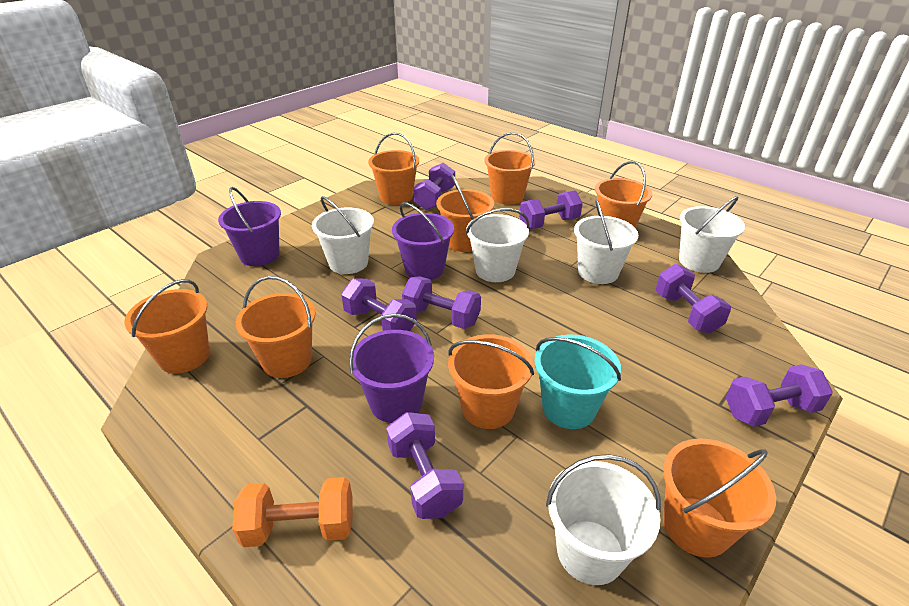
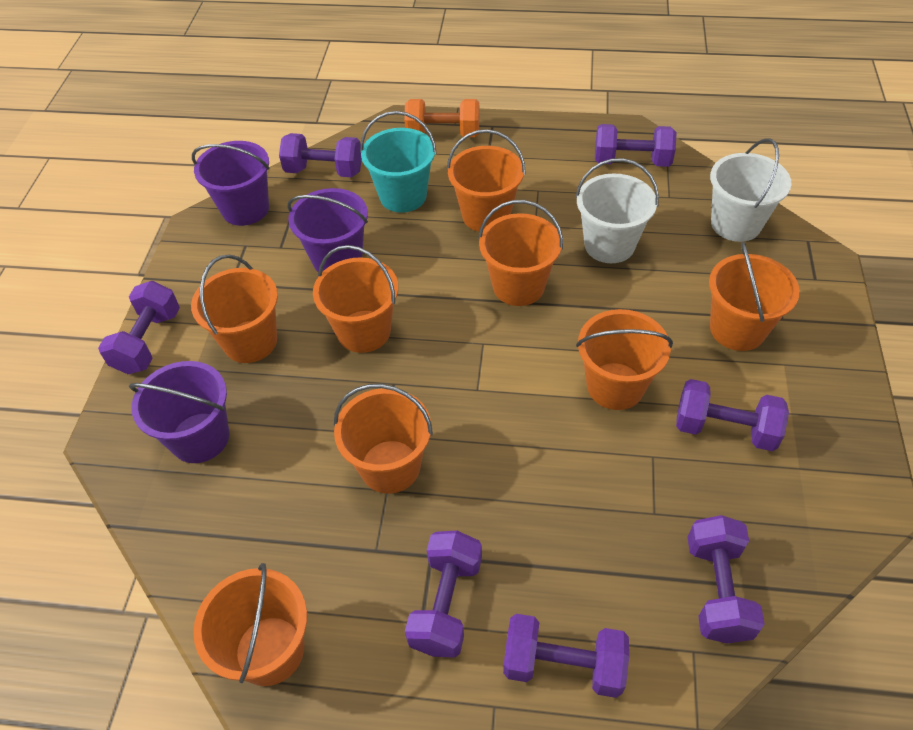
white bucket: 5 -> 2

